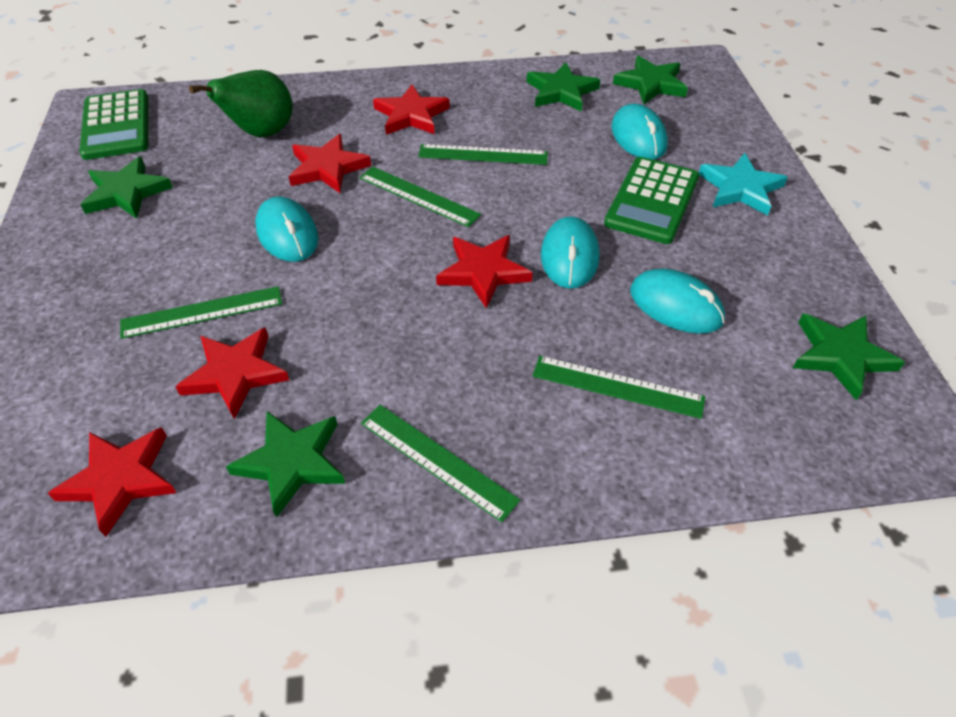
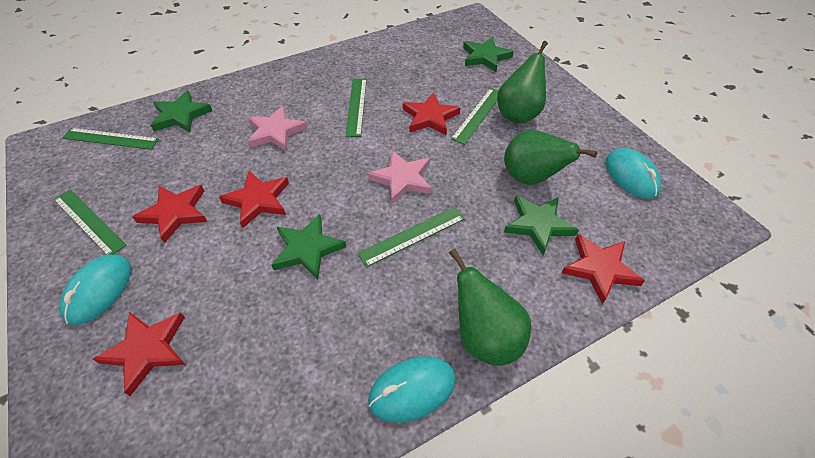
green calculator: 2 -> 0
green pear: 1 -> 3
green star: 5 -> 4
pink star: 0 -> 2
turquoise mouse: 4 -> 3
turquoise star: 1 -> 0

